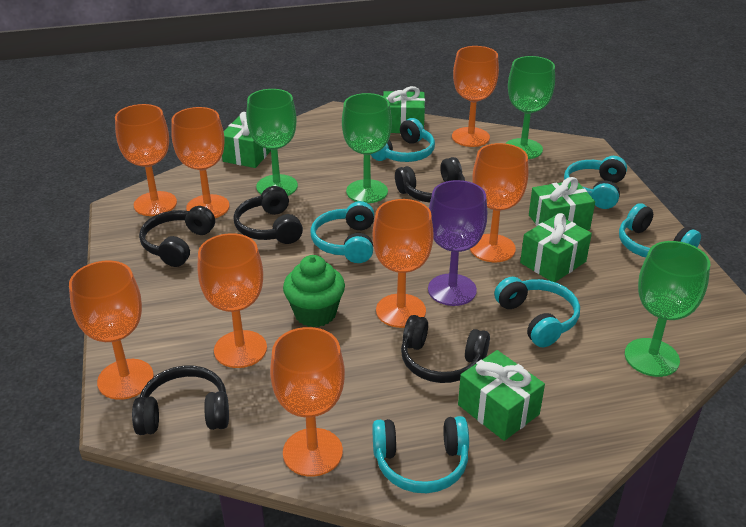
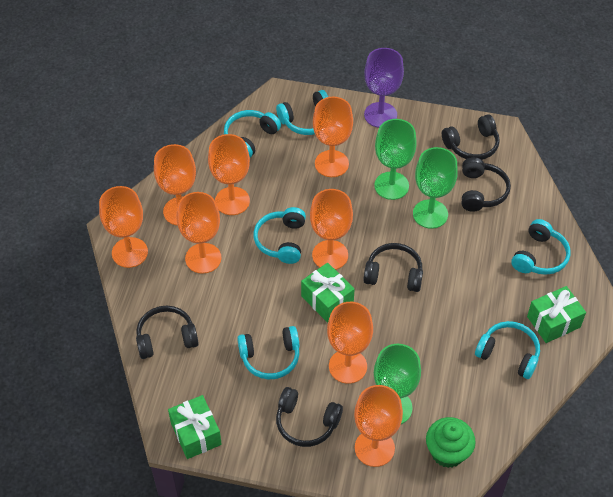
green gift: 5 -> 3
green goblet: 4 -> 3

